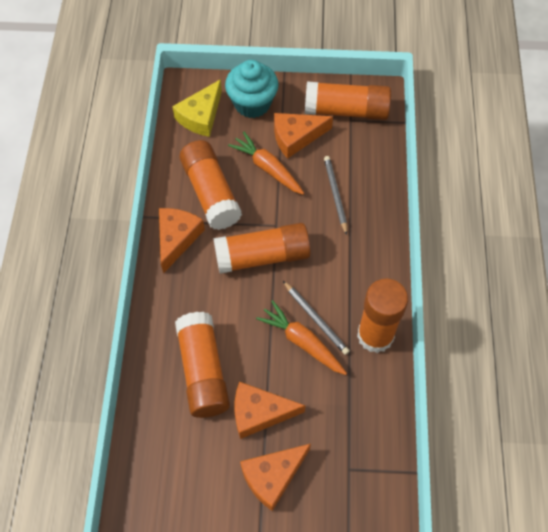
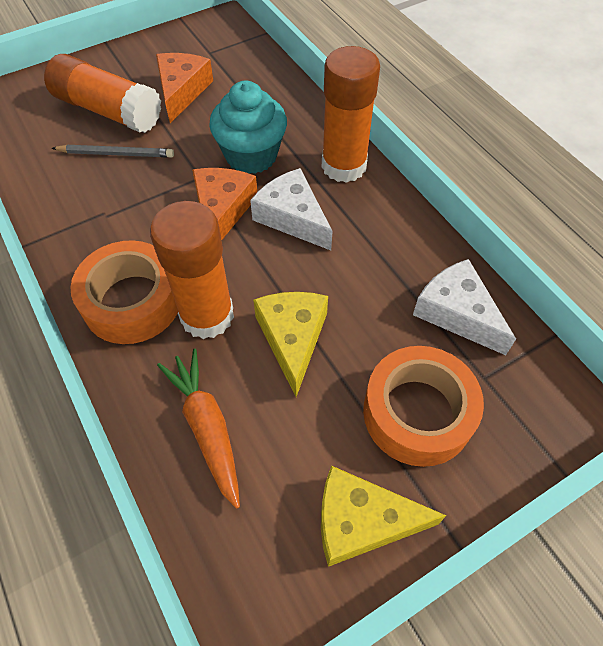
grey pencil: 2 -> 1
orange carrot: 2 -> 1
orange cheese: 4 -> 2
orange glue stick: 5 -> 3
orange tape: 0 -> 2
white cheese: 0 -> 2
yellow cheese: 1 -> 2

